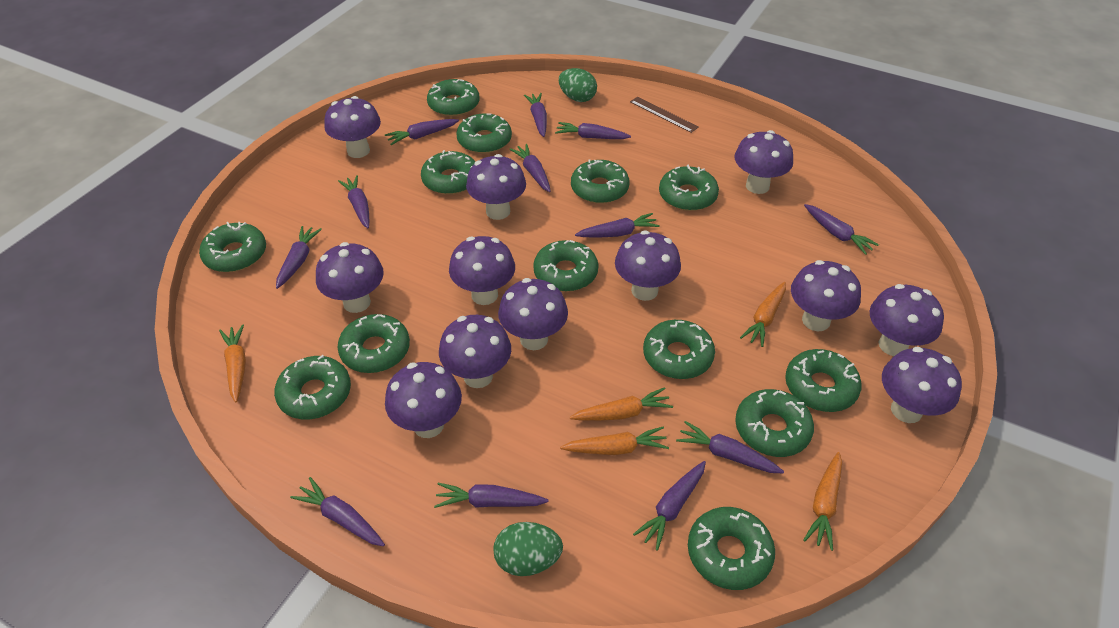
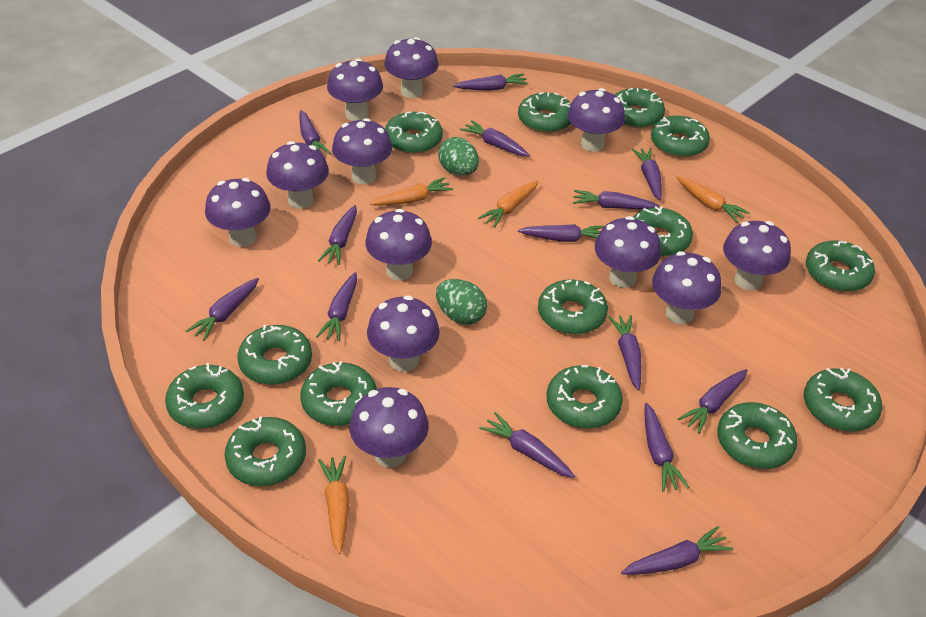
brown ruler: 1 -> 0
green donut: 13 -> 14
orange carrot: 5 -> 4
purple carrot: 12 -> 14

